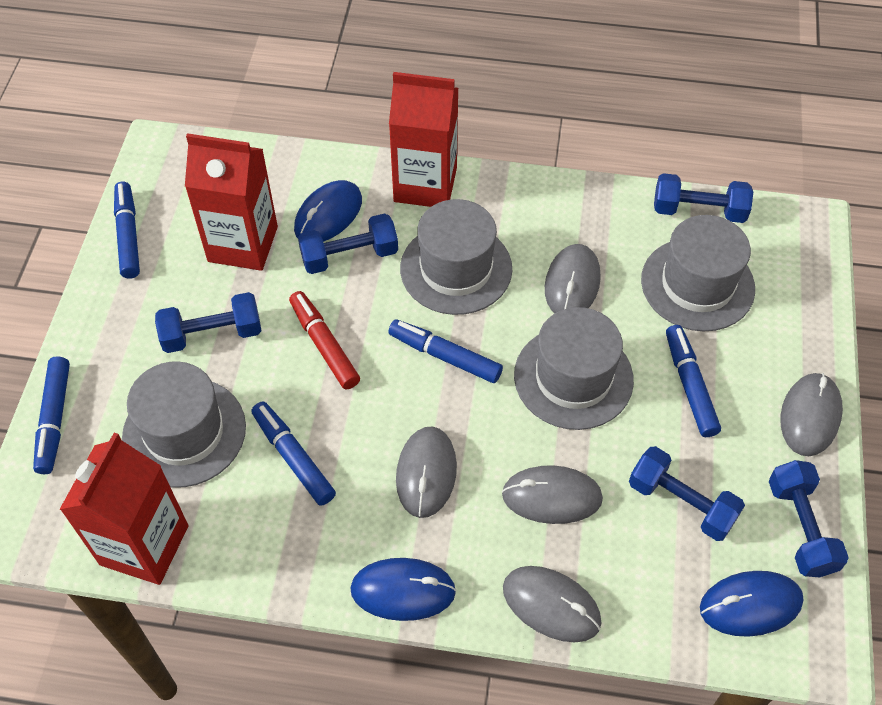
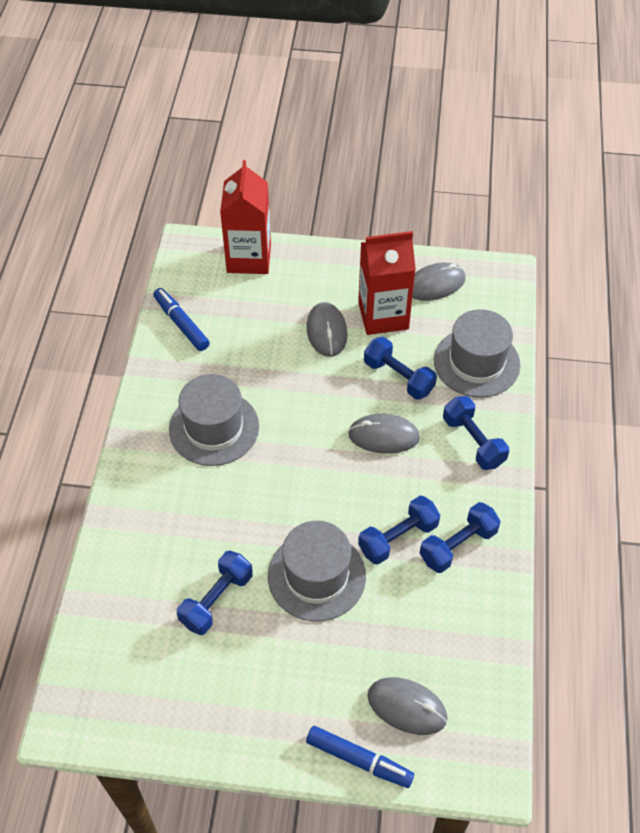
blue marker: 5 -> 2
blue mouse: 3 -> 0
grey hat: 4 -> 3
grey mouse: 5 -> 4
red carton: 3 -> 2
red marker: 1 -> 0

